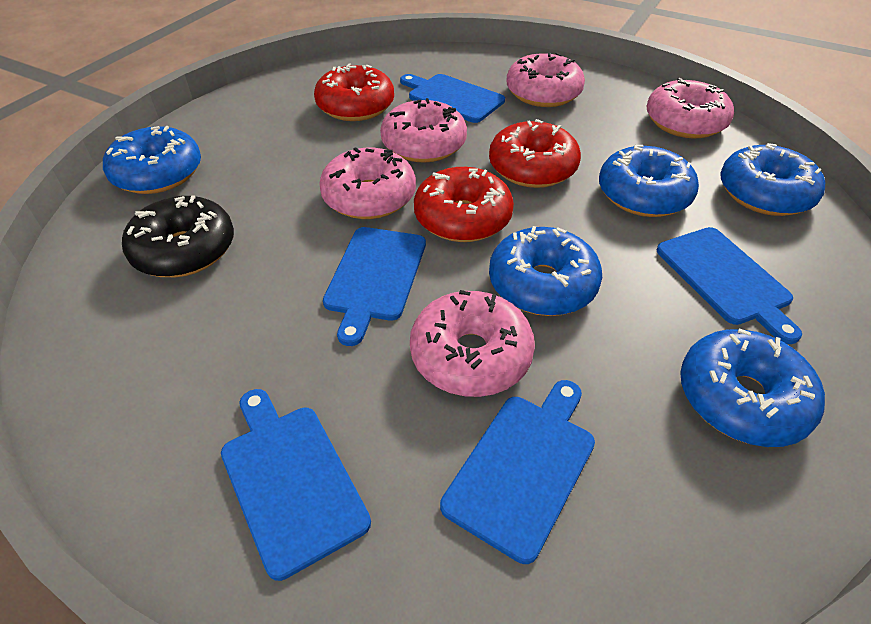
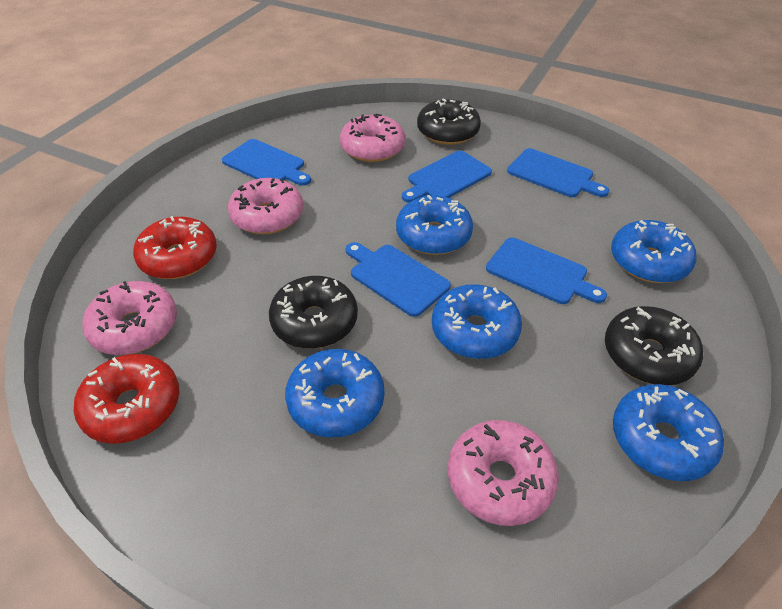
black donut: 1 -> 3
pink donut: 5 -> 4
red donut: 3 -> 2

